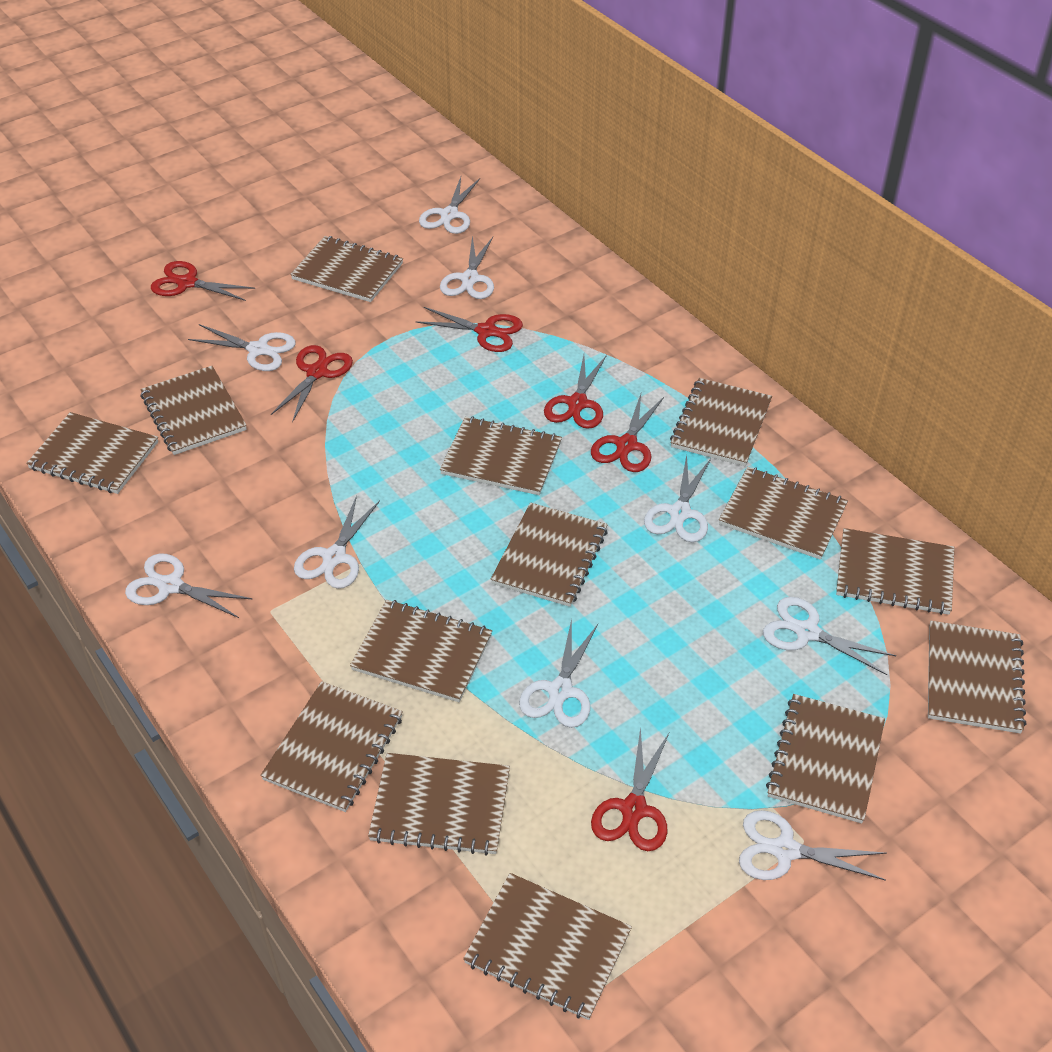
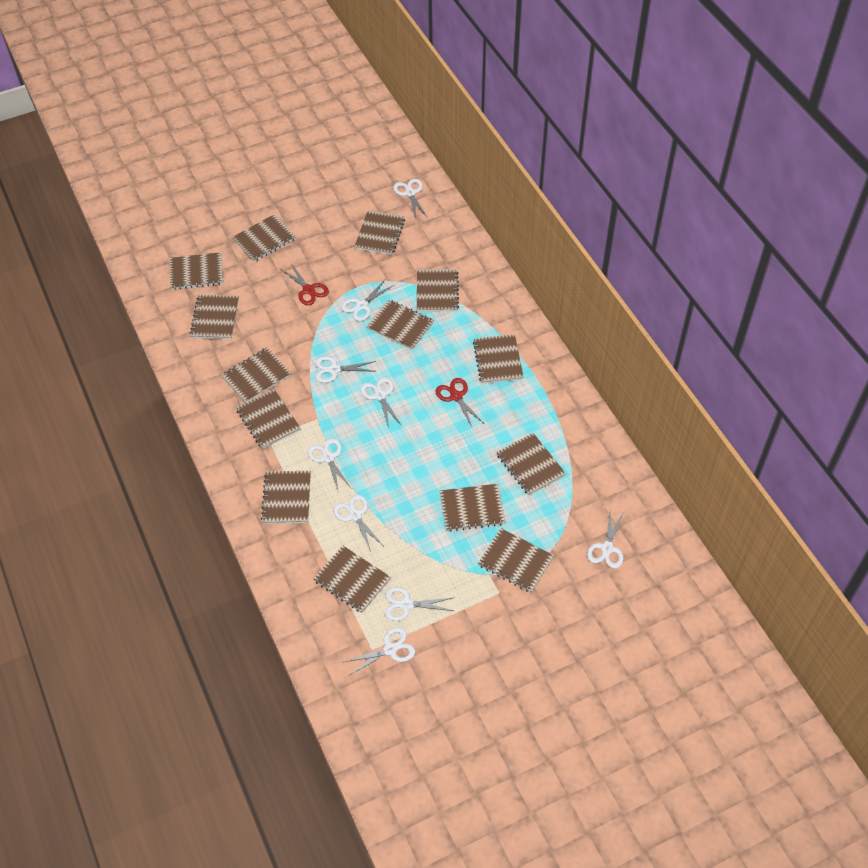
red scissors: 6 -> 2

